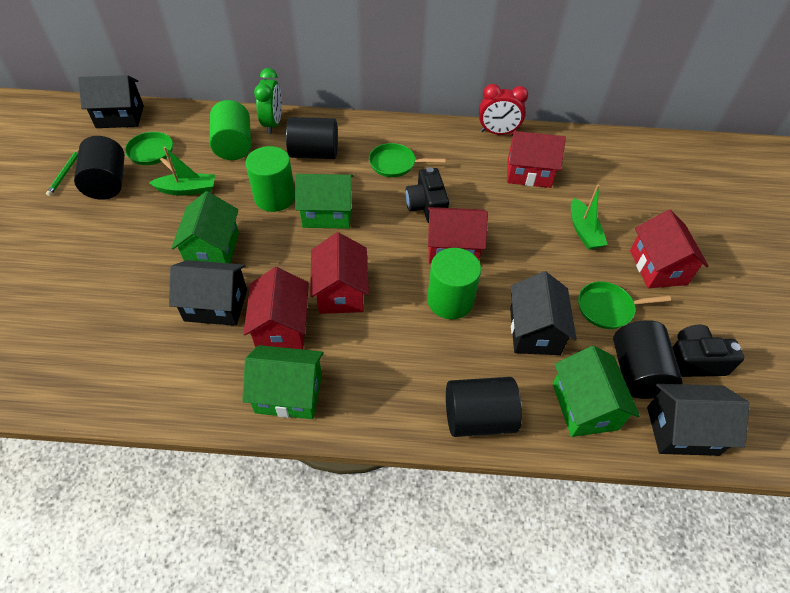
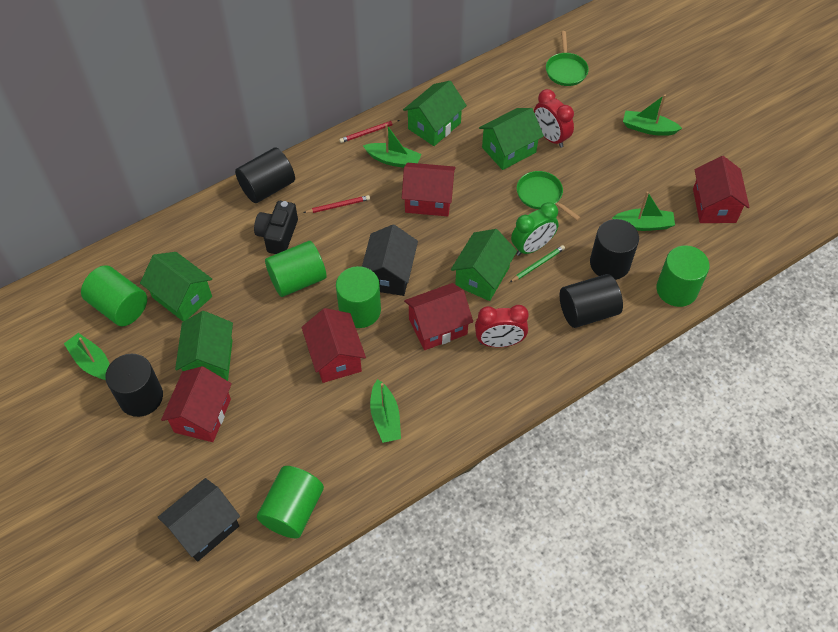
black camera: 2 -> 1
black house: 4 -> 2
green boat: 2 -> 5
green cylinder: 3 -> 5
green house: 4 -> 5
green pan: 3 -> 2
red clock: 1 -> 2
red pencil: 0 -> 2

